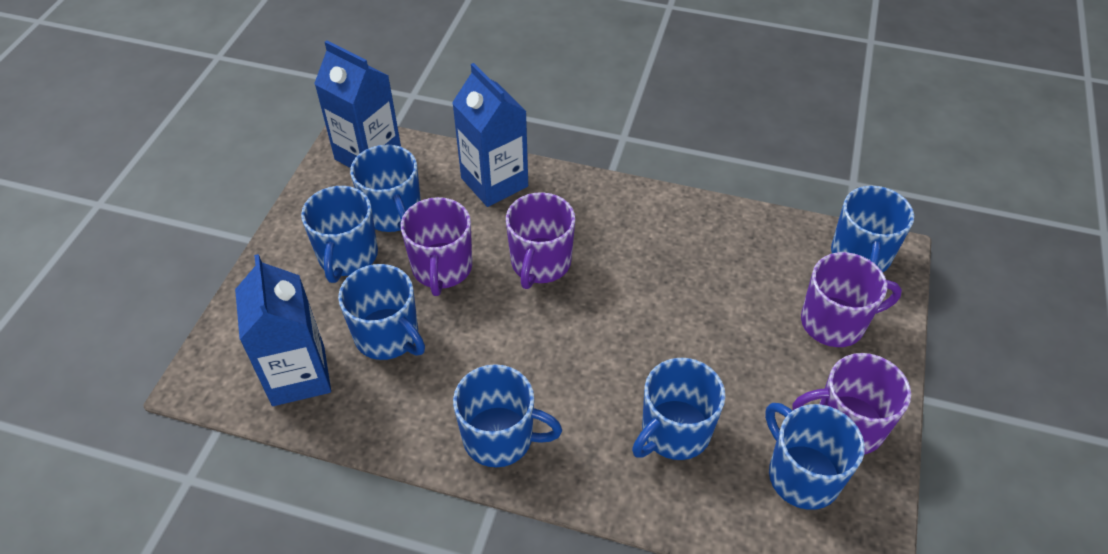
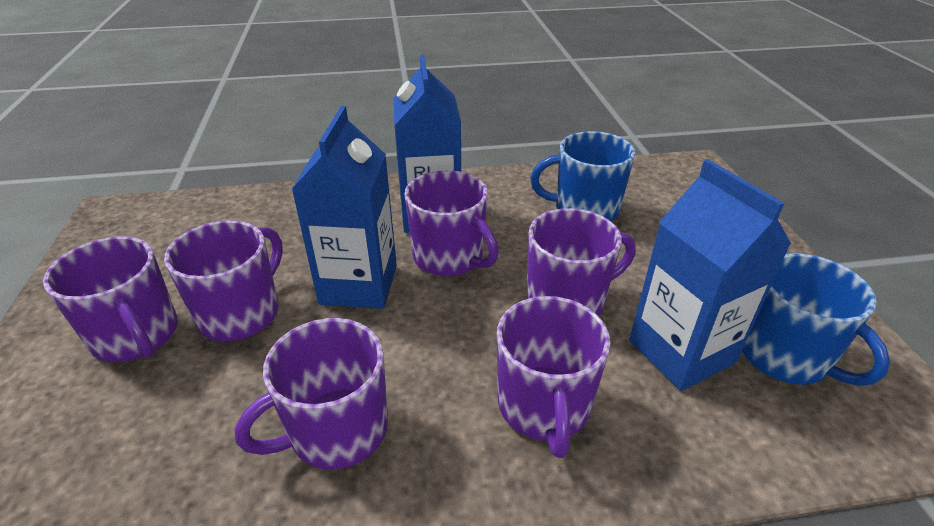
blue mug: 7 -> 2
purple mug: 4 -> 6

